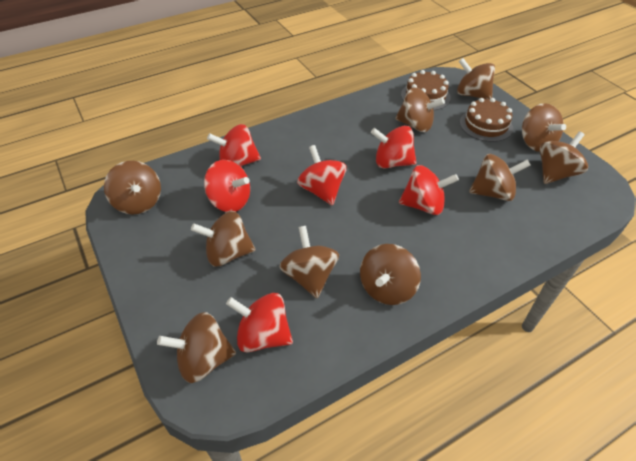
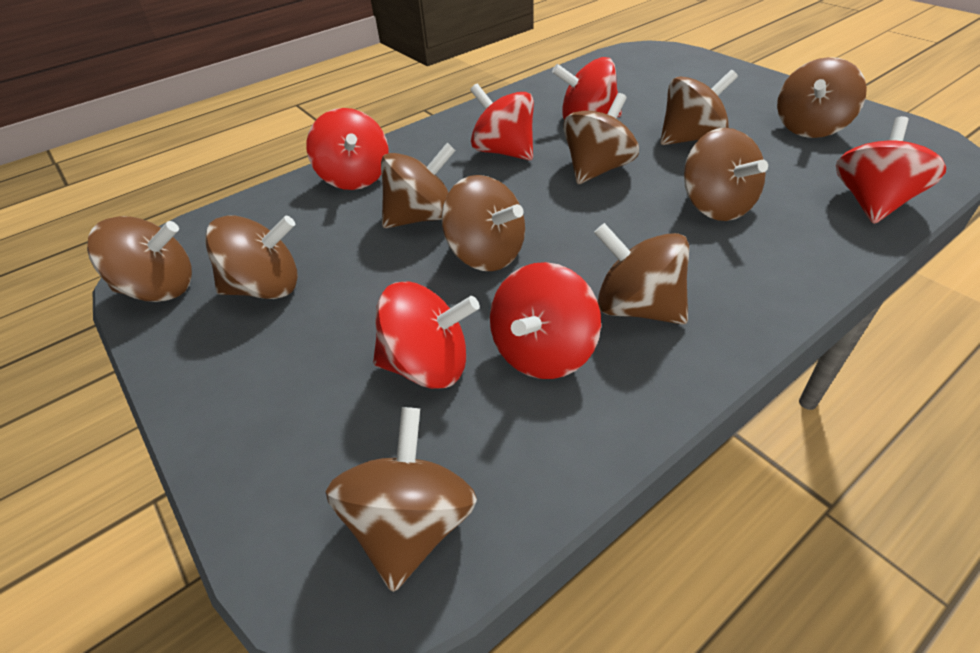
brown cake: 2 -> 0

